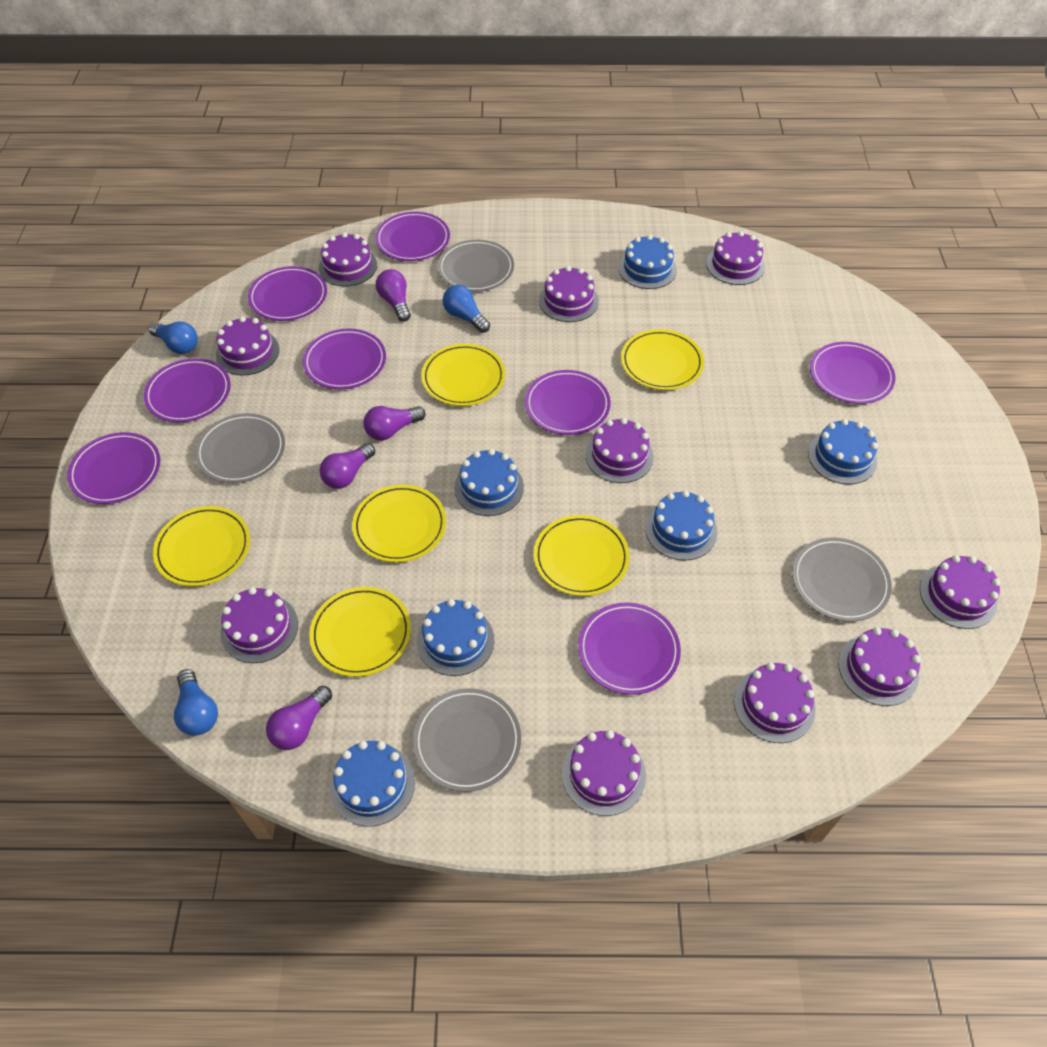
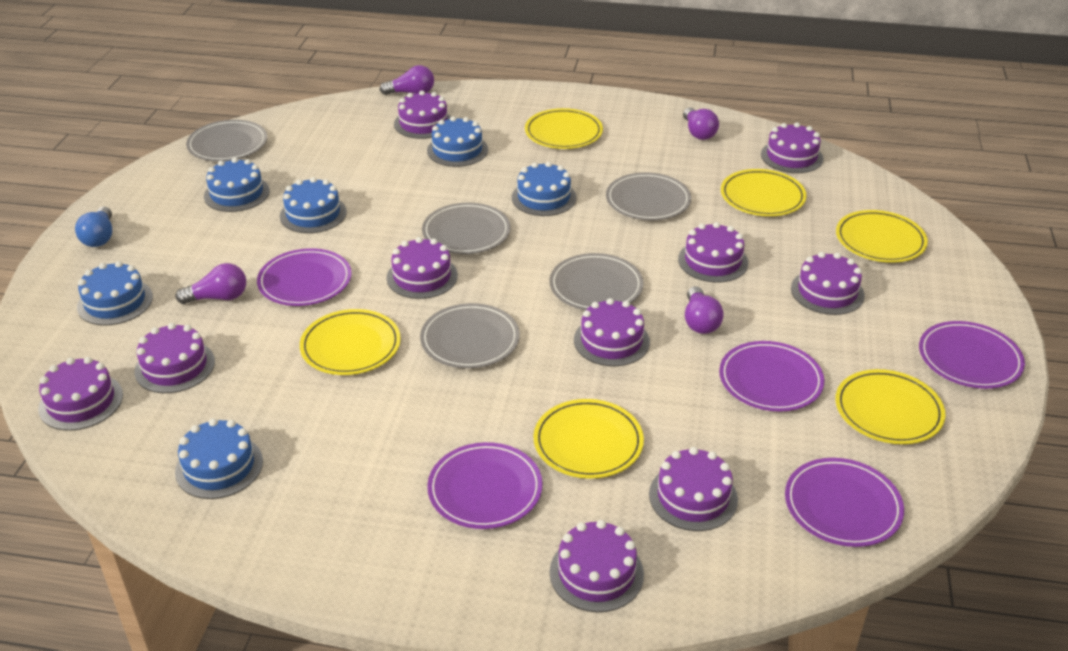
blue light bulb: 3 -> 1
grey plate: 4 -> 5
purple plate: 8 -> 5

